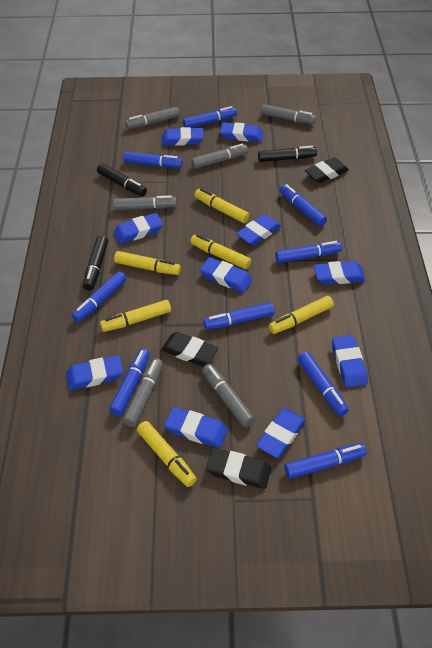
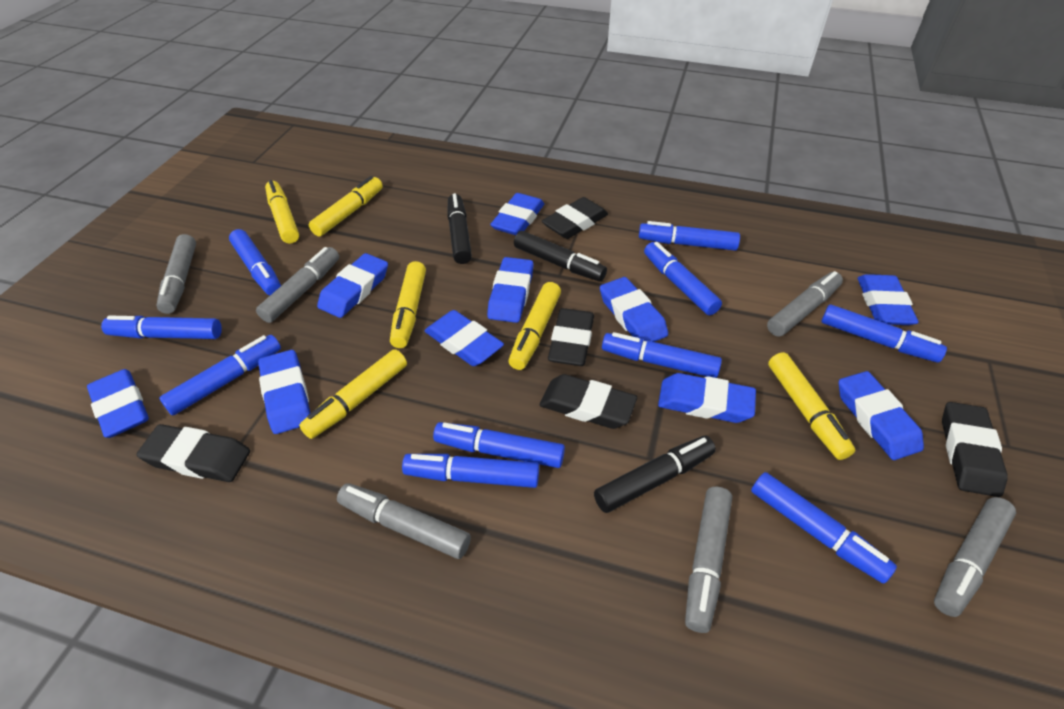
black eraser: 3 -> 5
blue marker: 9 -> 10

